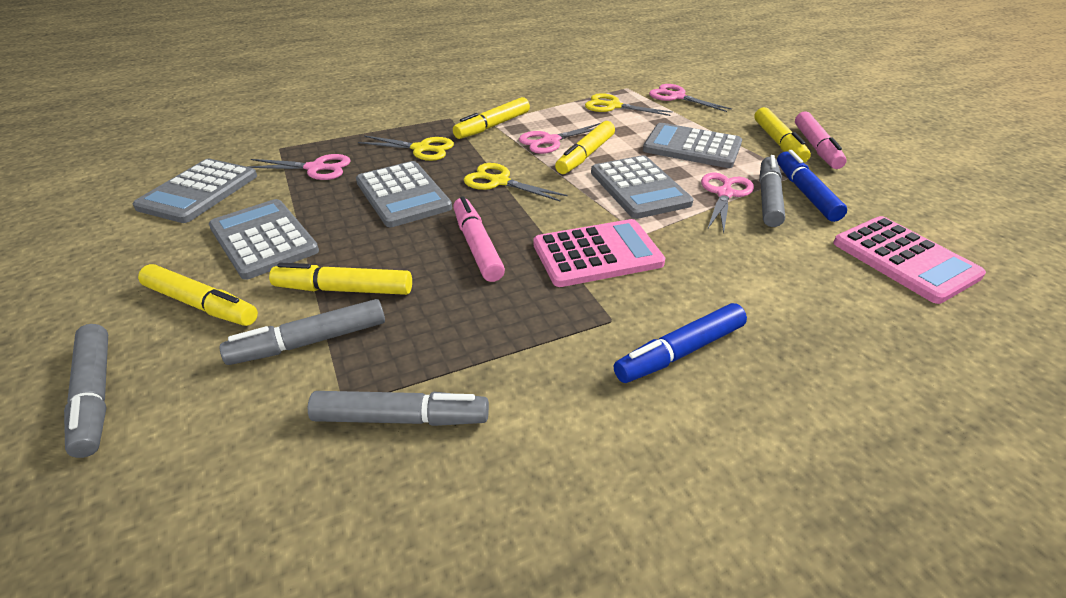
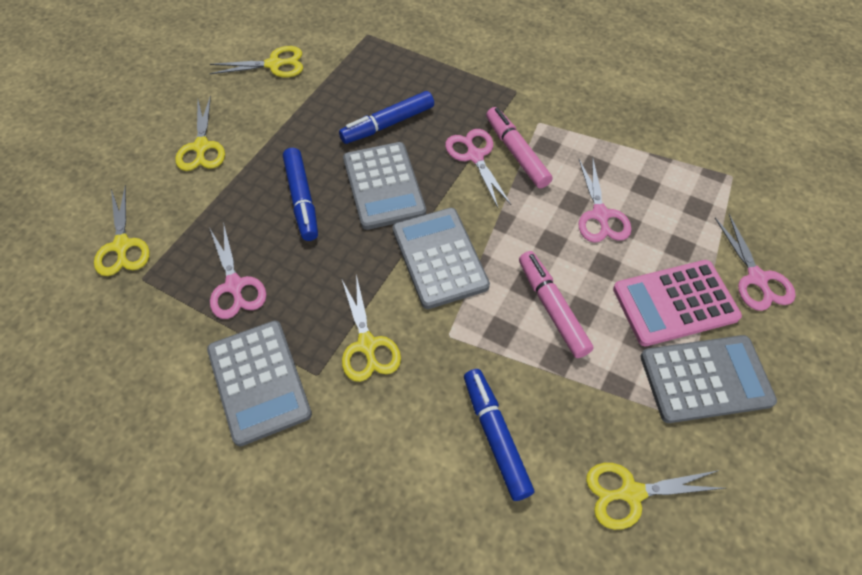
blue marker: 2 -> 3
grey calculator: 5 -> 4
grey marker: 4 -> 0
pink calculator: 2 -> 1
yellow marker: 5 -> 0
yellow scissors: 3 -> 5

